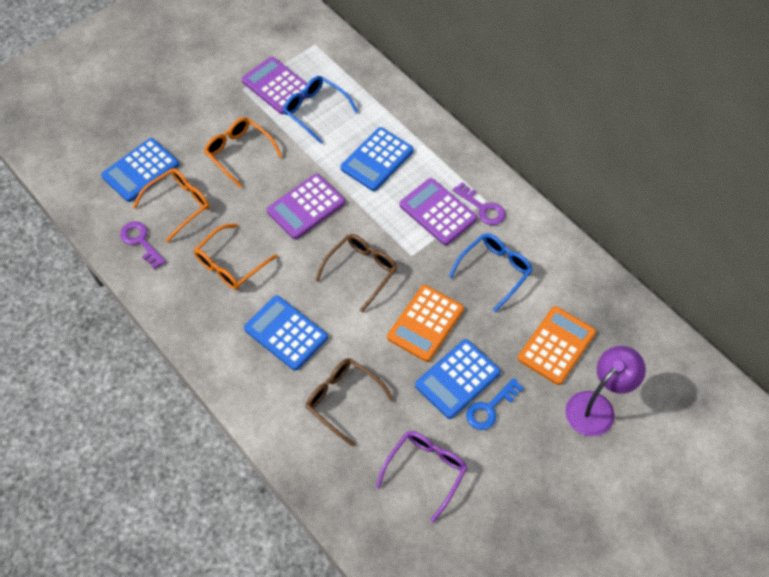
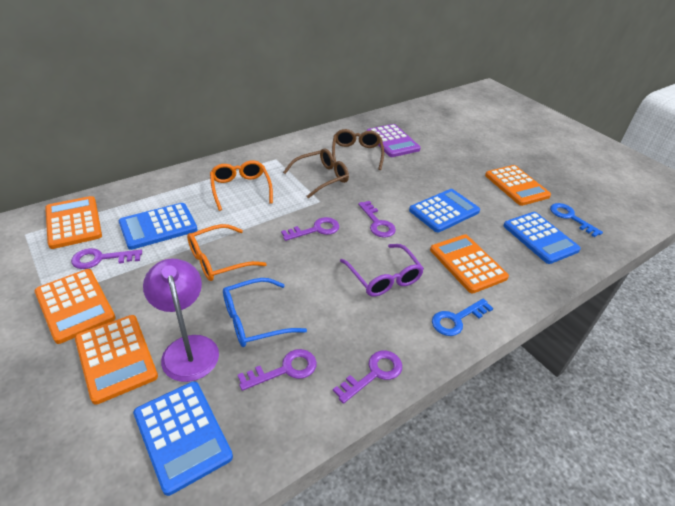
blue glasses: 2 -> 1
blue key: 1 -> 2
orange calculator: 2 -> 5
orange glasses: 3 -> 2
purple calculator: 3 -> 1
purple key: 2 -> 5

